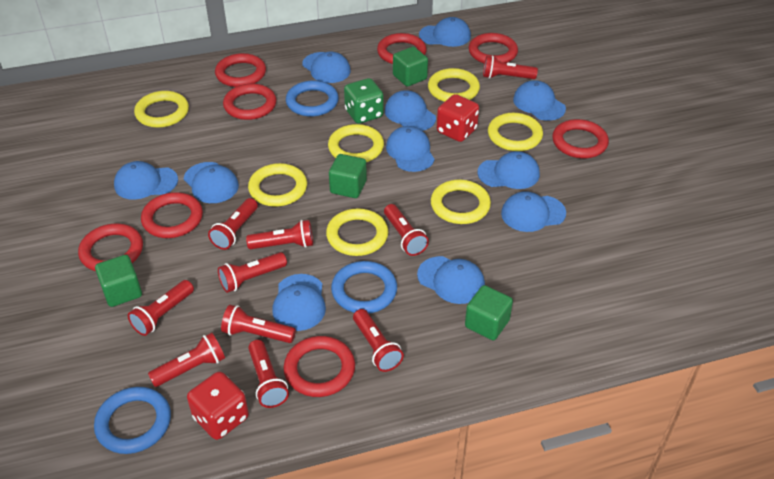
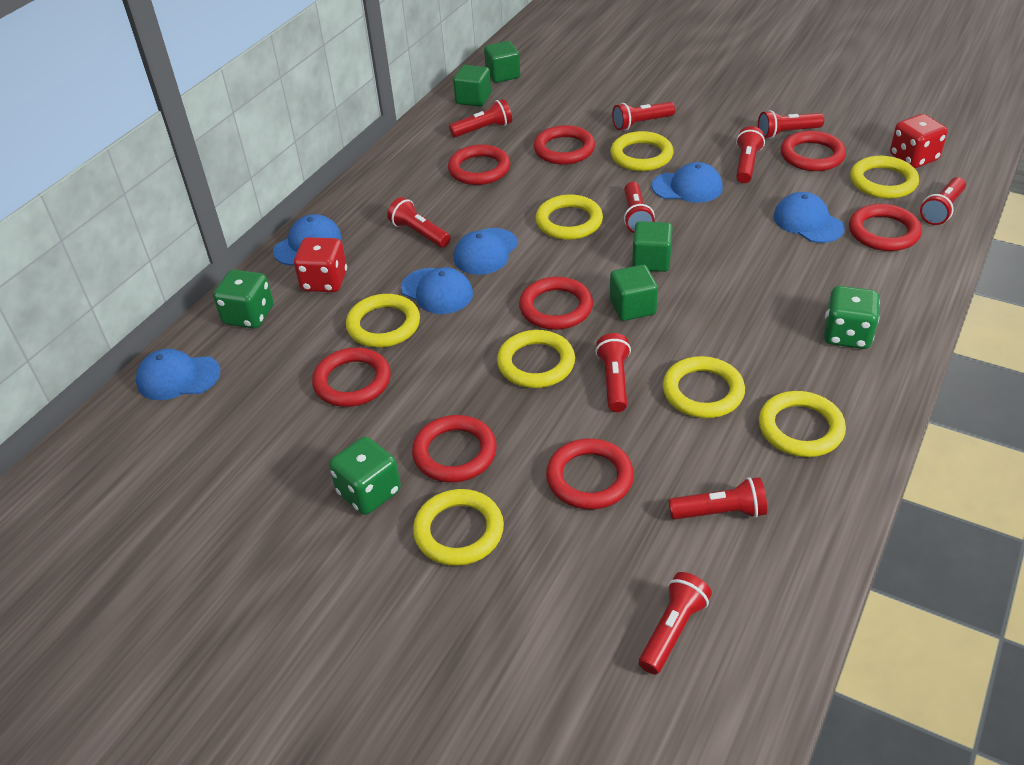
blue cap: 11 -> 6
blue ring: 3 -> 0
green dice: 1 -> 3
yellow ring: 7 -> 8

